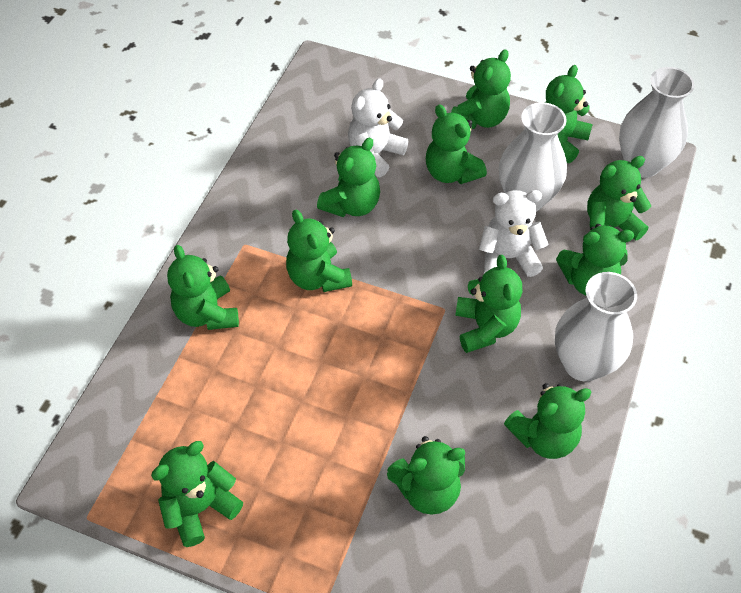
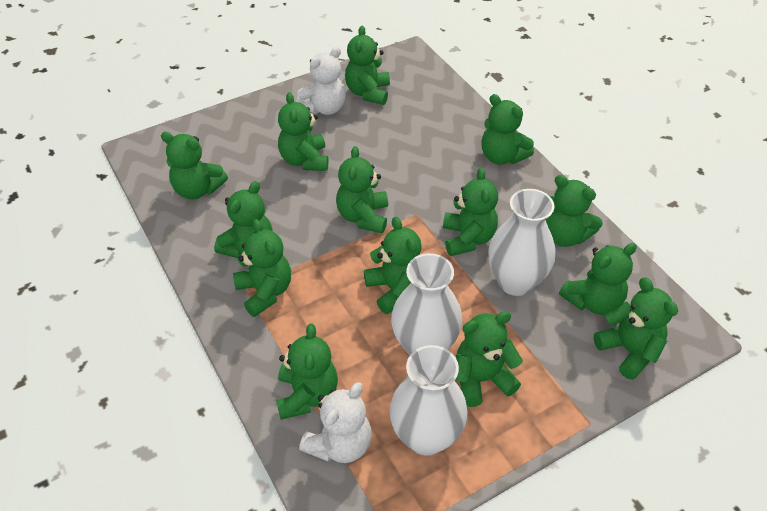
green teddy bear: 12 -> 14

